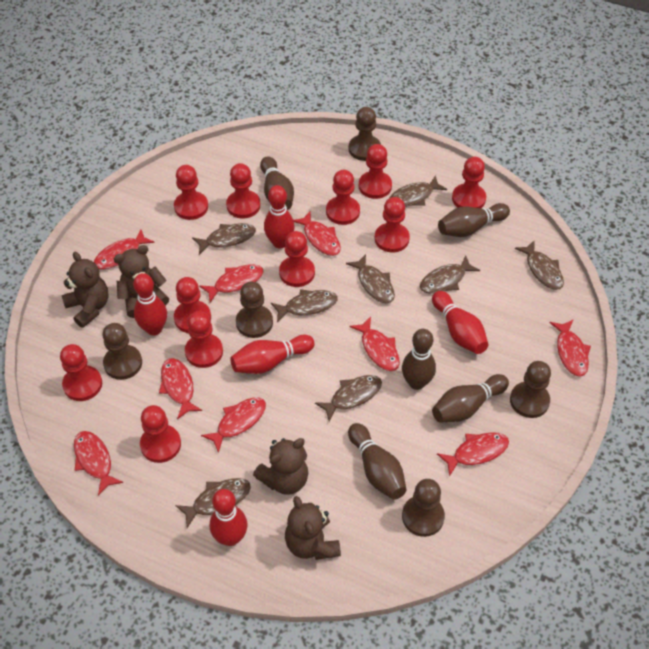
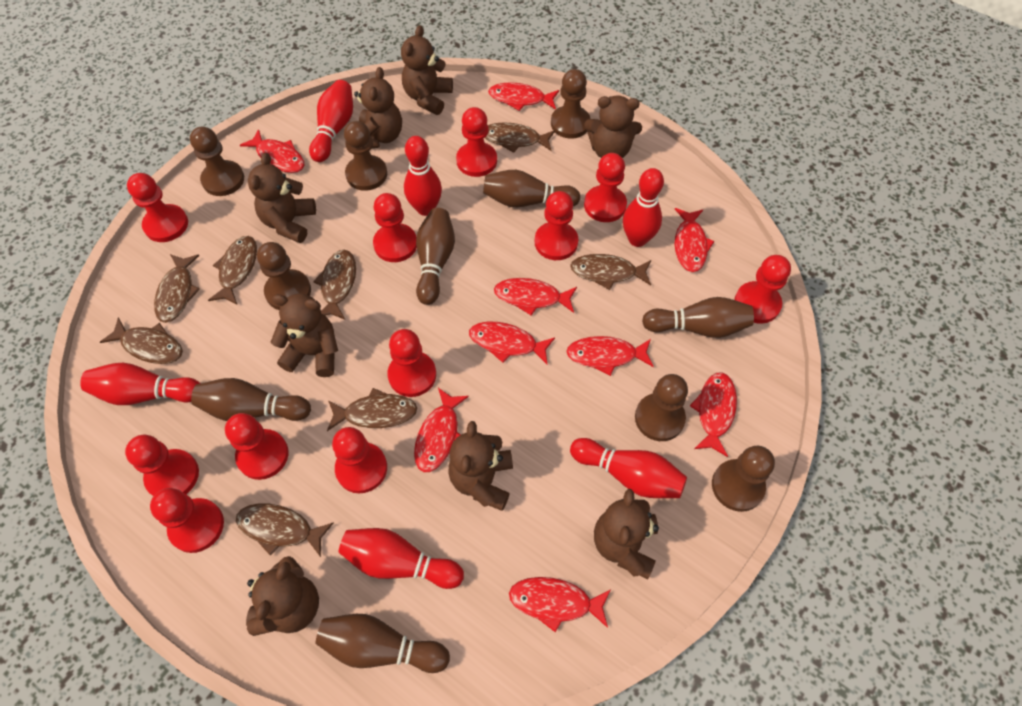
brown pawn: 5 -> 6
brown teddy bear: 4 -> 8
red bowling pin: 5 -> 6

